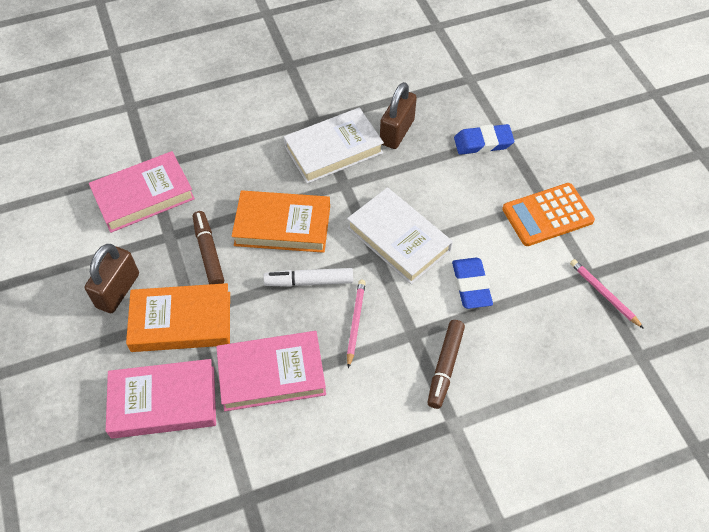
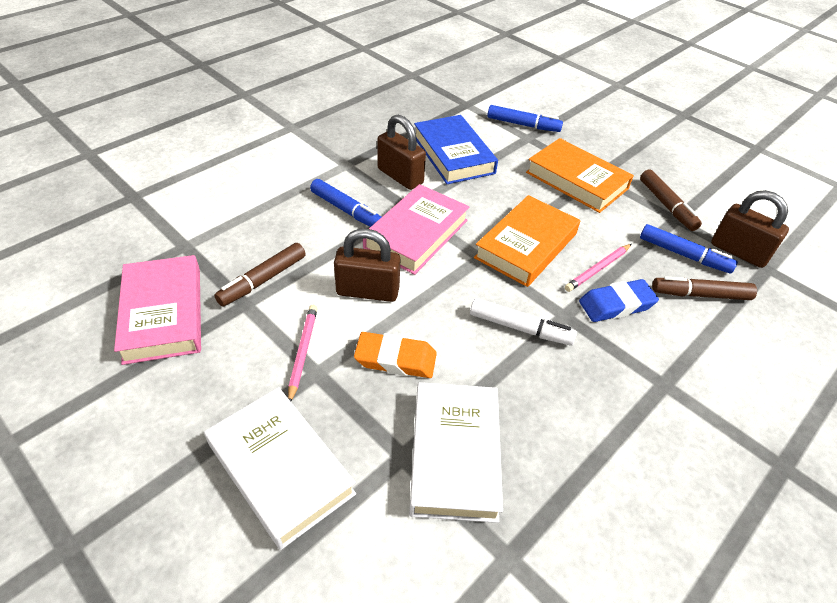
blue book: 0 -> 1
blue eraser: 2 -> 1
blue marker: 0 -> 3
brown marker: 2 -> 3
brown padlock: 2 -> 3
orange calculator: 1 -> 0
orange eraser: 0 -> 1
pink book: 3 -> 2

